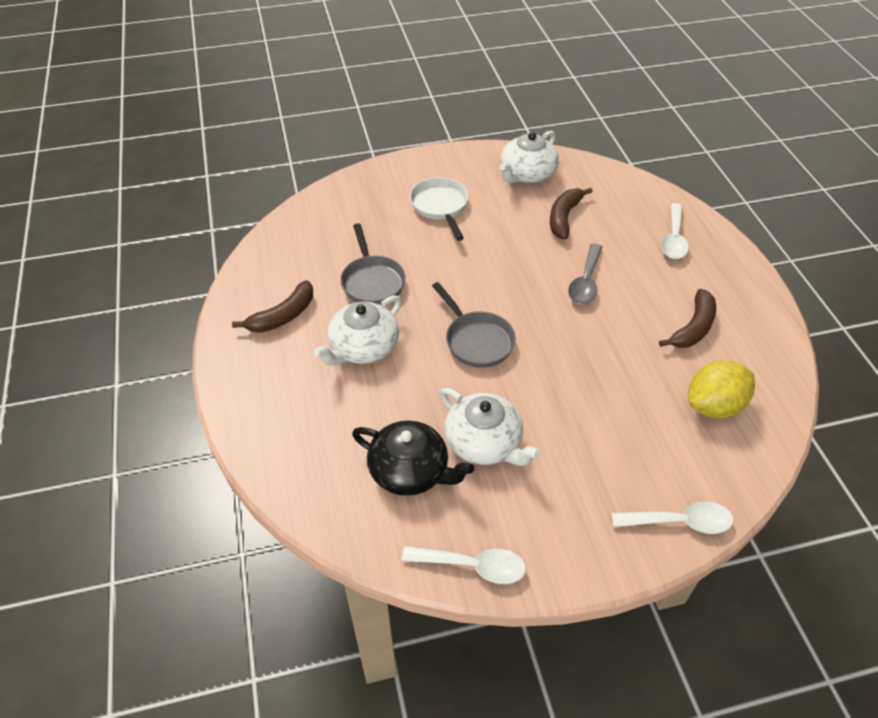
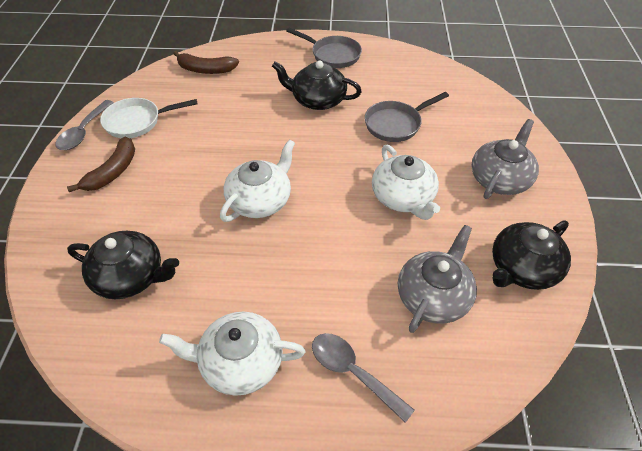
black teapot: 1 -> 3
brown banana: 3 -> 2
grey spoon: 1 -> 2
grey teapot: 0 -> 2
white spoon: 3 -> 0
yellow lemon: 1 -> 0

